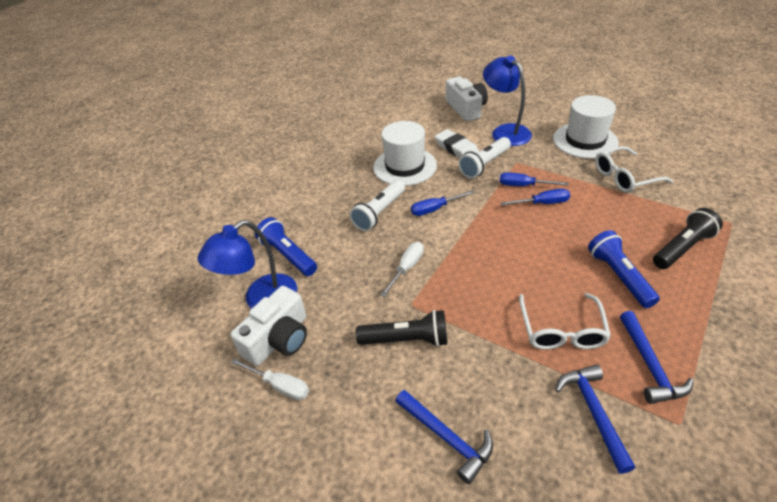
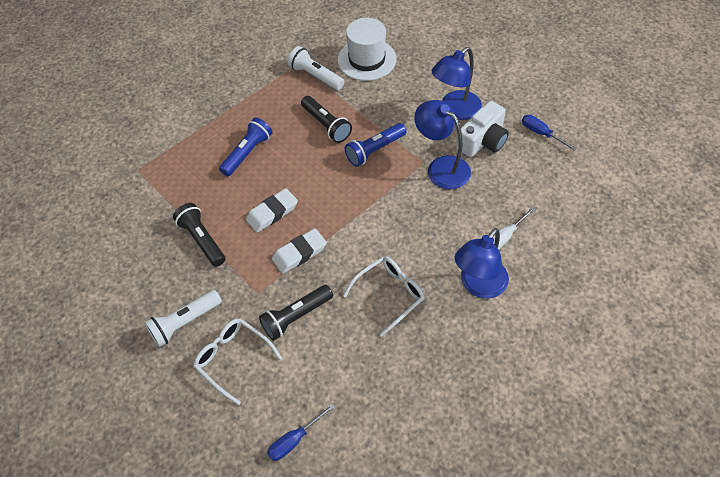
black flashlight: 2 -> 3
blue hammer: 3 -> 0
blue lamp: 2 -> 3
blue screwdriver: 3 -> 2
white camera: 2 -> 1
white eraser: 1 -> 2
white hat: 2 -> 1
white screwdriver: 2 -> 1

